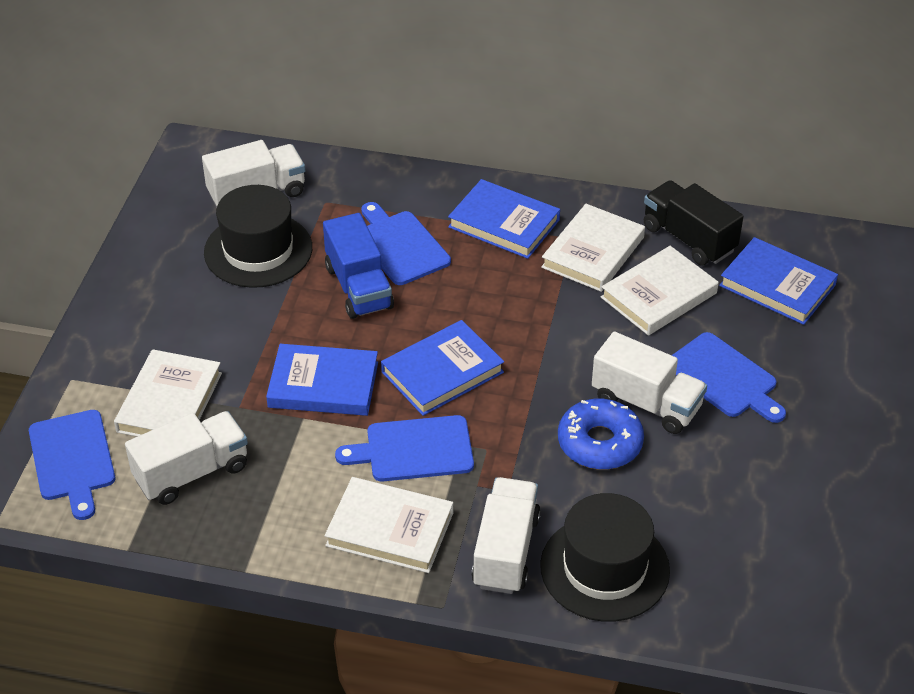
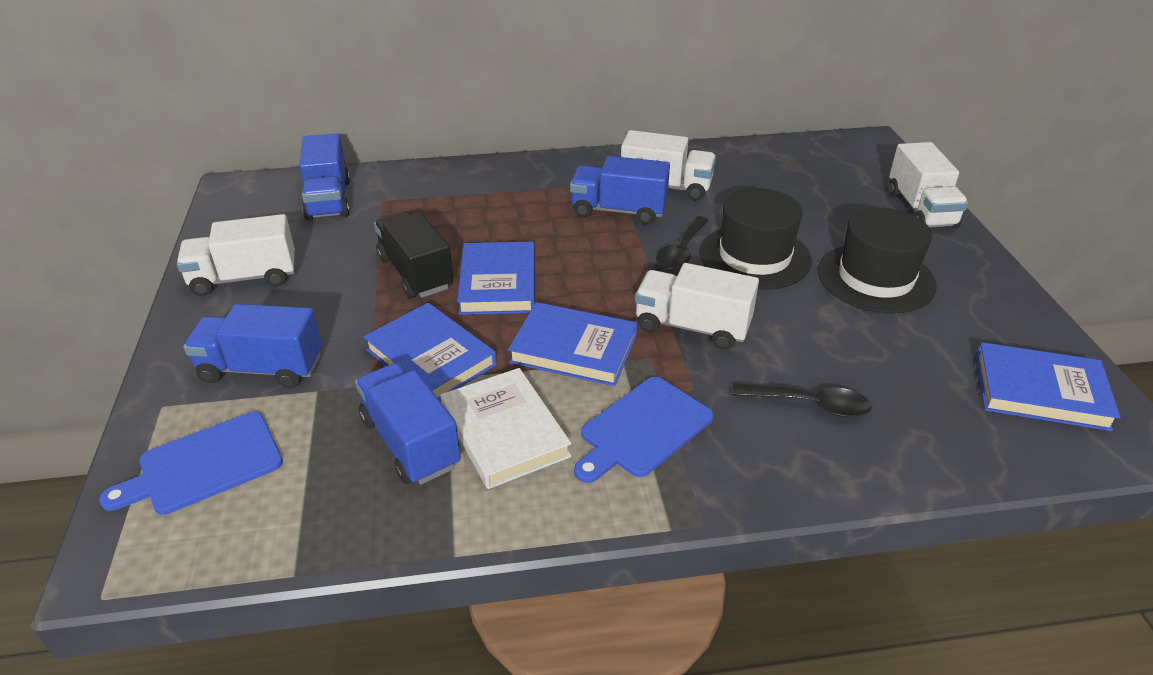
black spoon: 0 -> 2
blue cutting board: 4 -> 2
blue donut: 1 -> 0
blue truck: 1 -> 4
white book: 4 -> 1

